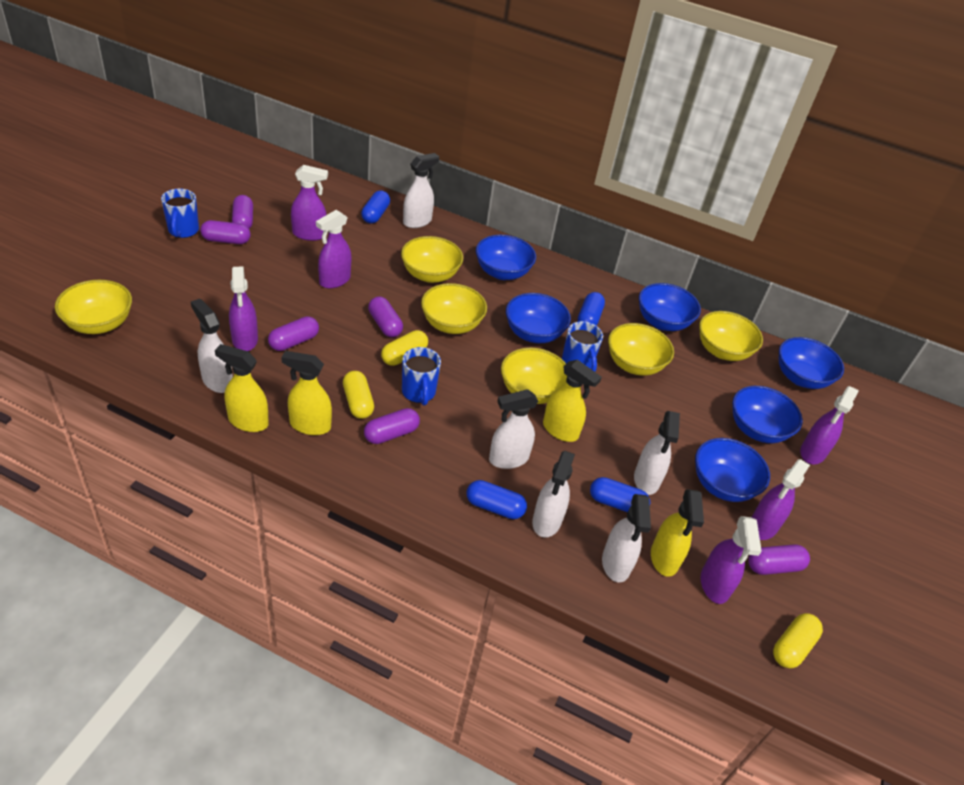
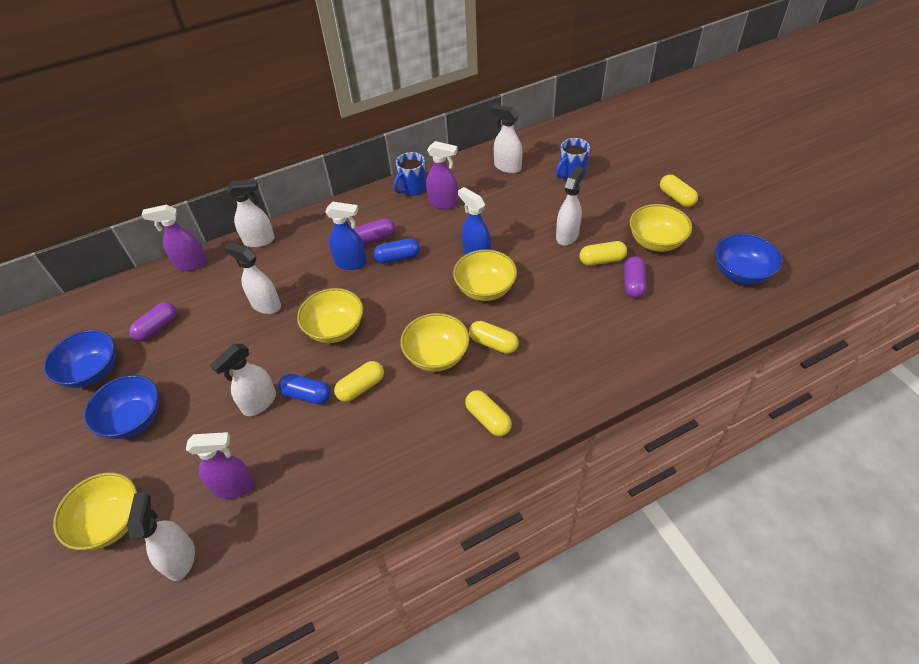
blue bowl: 6 -> 3
blue capsule: 4 -> 2
blue mug: 3 -> 2
blue spray bottle: 0 -> 2
purple capsule: 6 -> 3
purple spray bottle: 6 -> 3
yellow bowl: 6 -> 5
yellow capsule: 3 -> 5
yellow spray bottle: 4 -> 0

